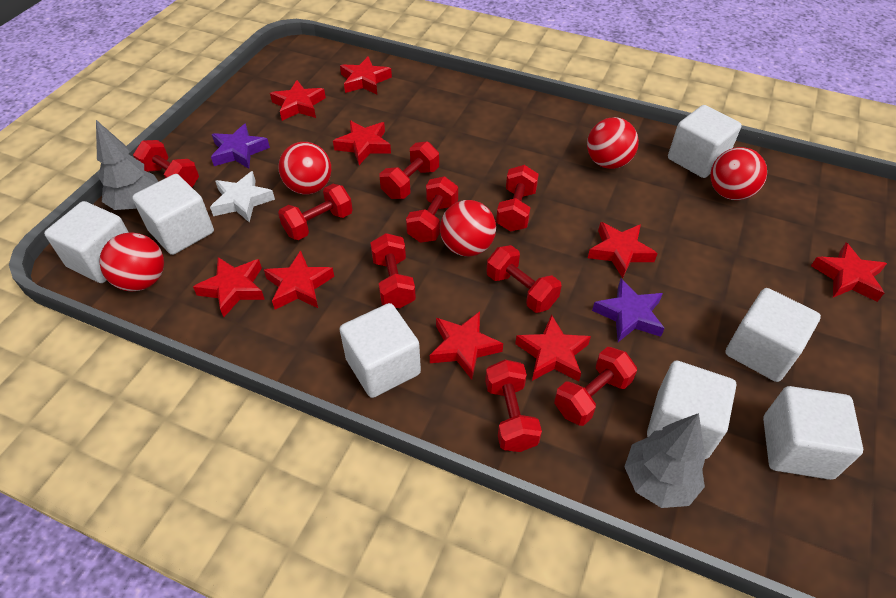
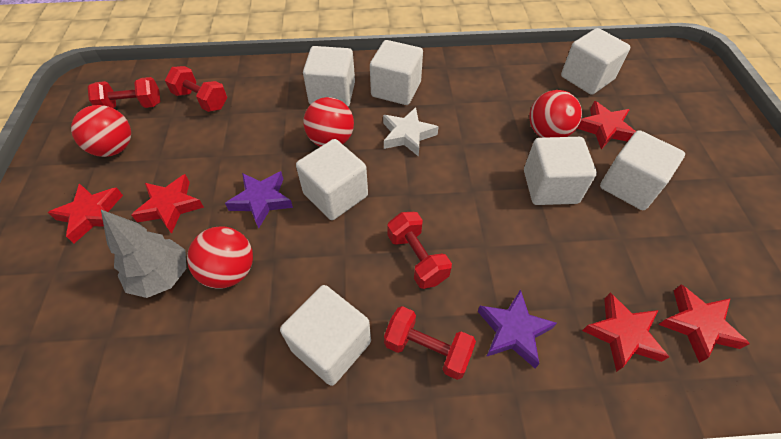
grey tree: 2 -> 1
red ball: 5 -> 4
red dumbbell: 9 -> 4
red star: 9 -> 5

